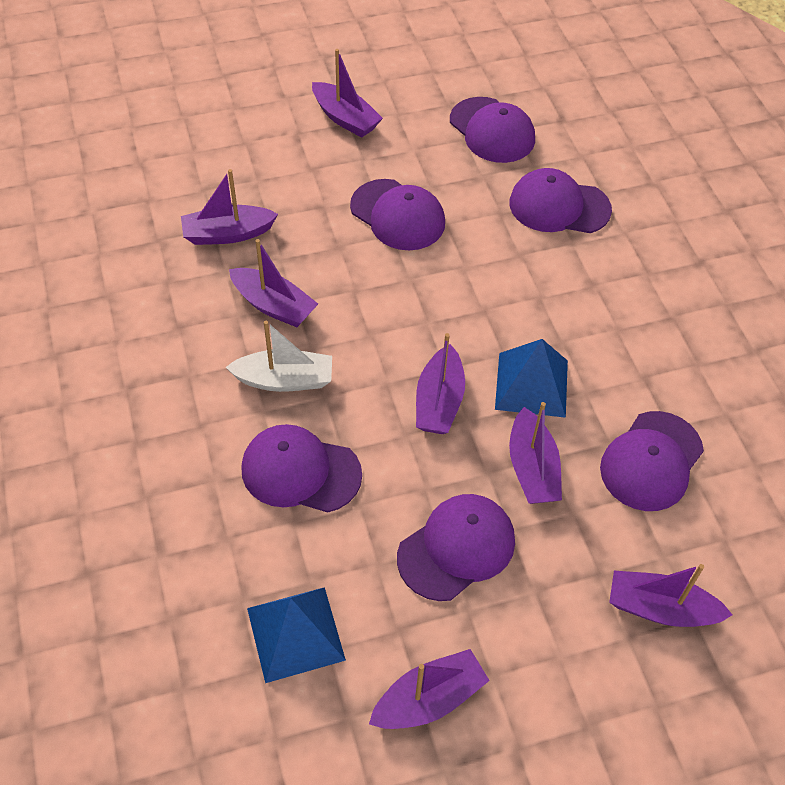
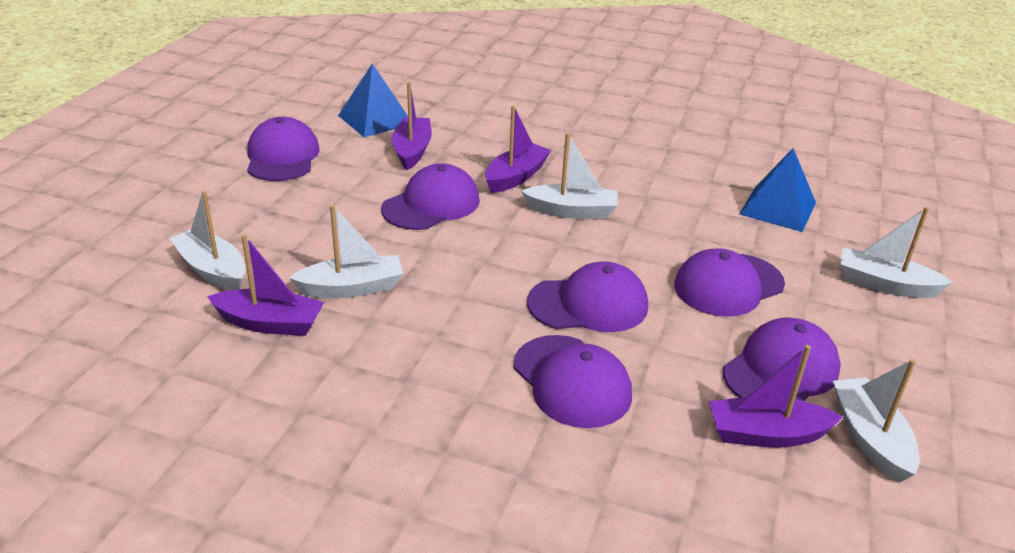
purple boat: 7 -> 4
white boat: 1 -> 5

